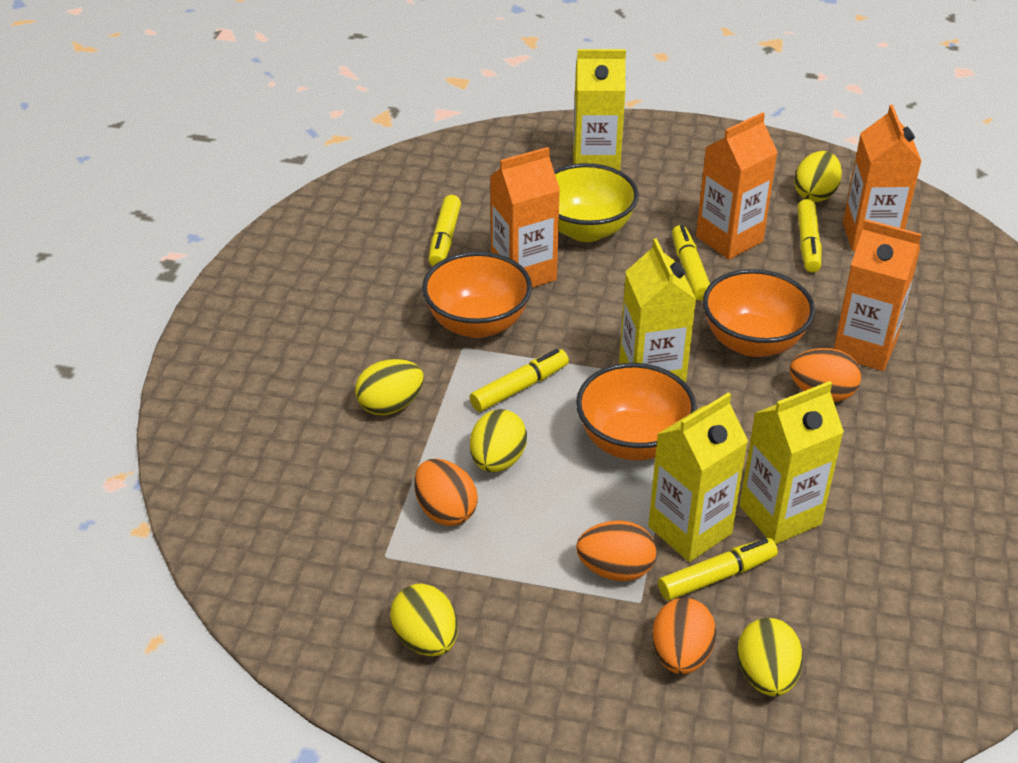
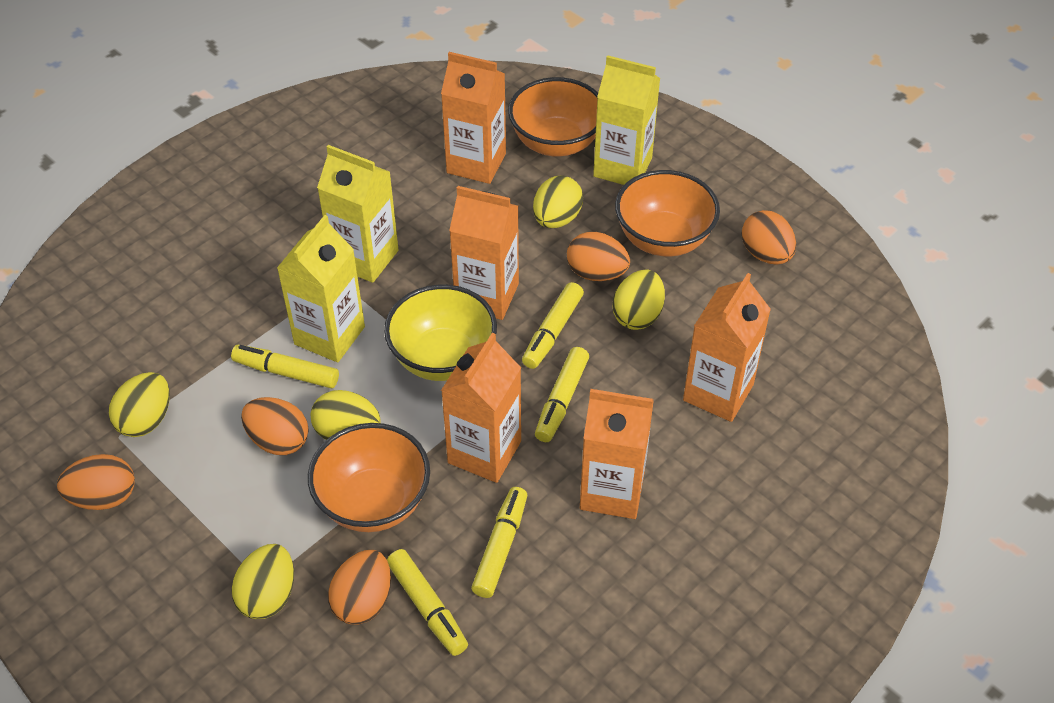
orange carton: 4 -> 5
orange egg: 4 -> 5
yellow carton: 4 -> 3

